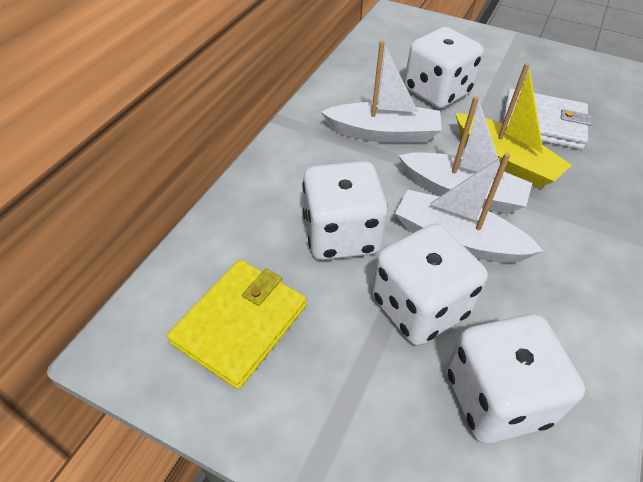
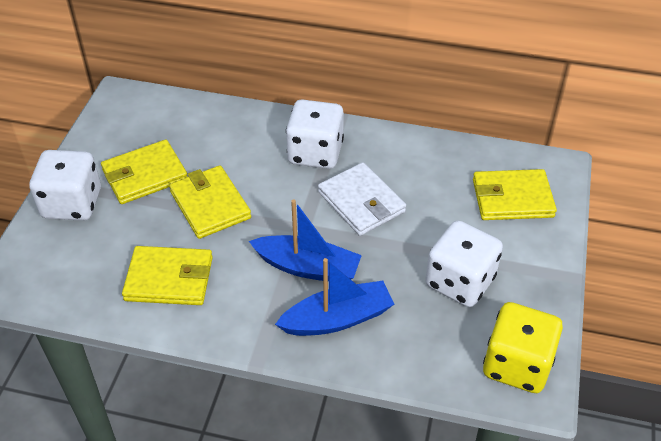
blue boat: 0 -> 2
white boat: 3 -> 0
white dice: 4 -> 3
yellow boat: 1 -> 0
yellow dice: 0 -> 1
yellow wallet: 1 -> 4

